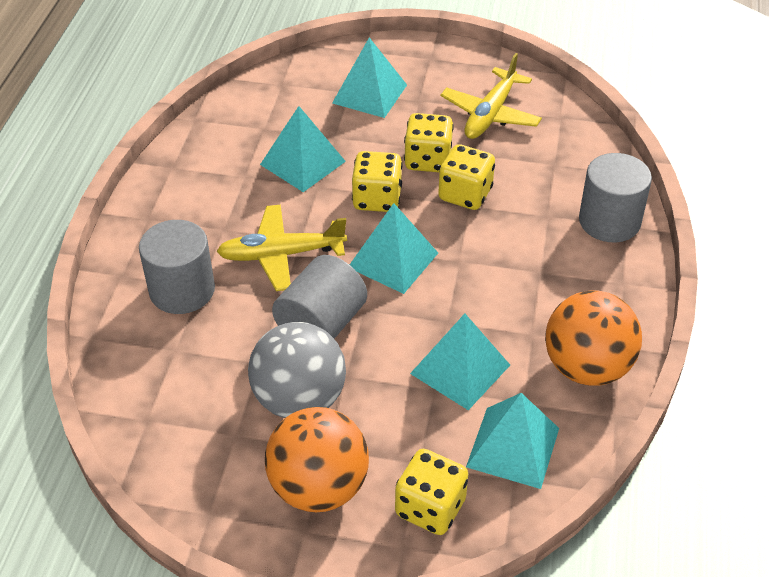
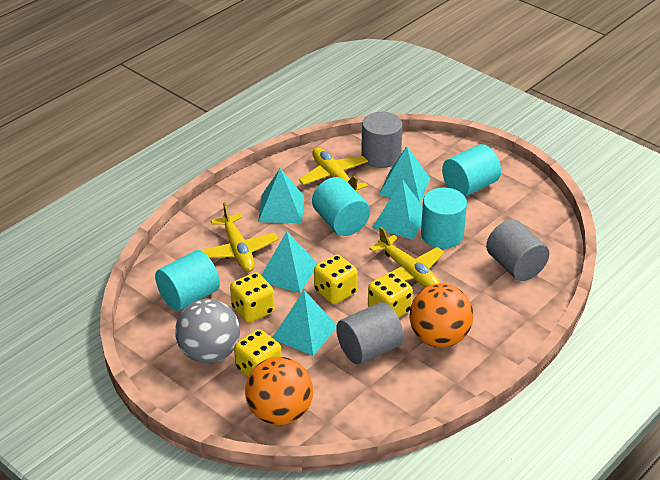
turquoise cylinder: 0 -> 4
yellow plane: 2 -> 3

